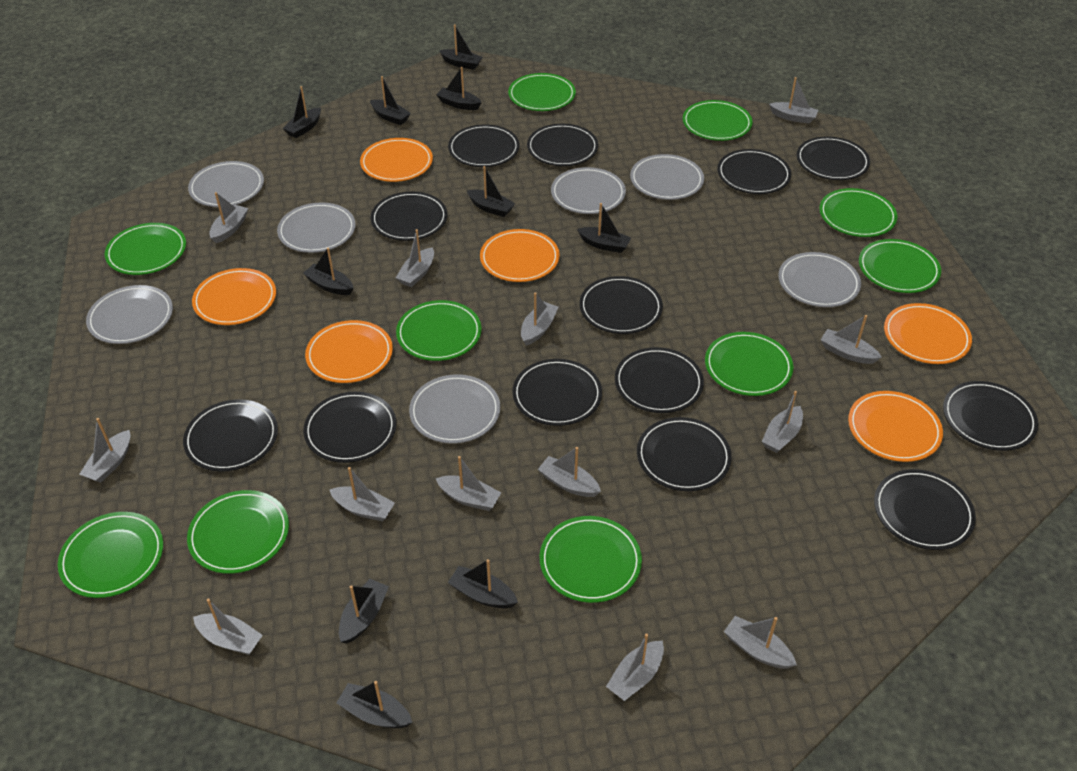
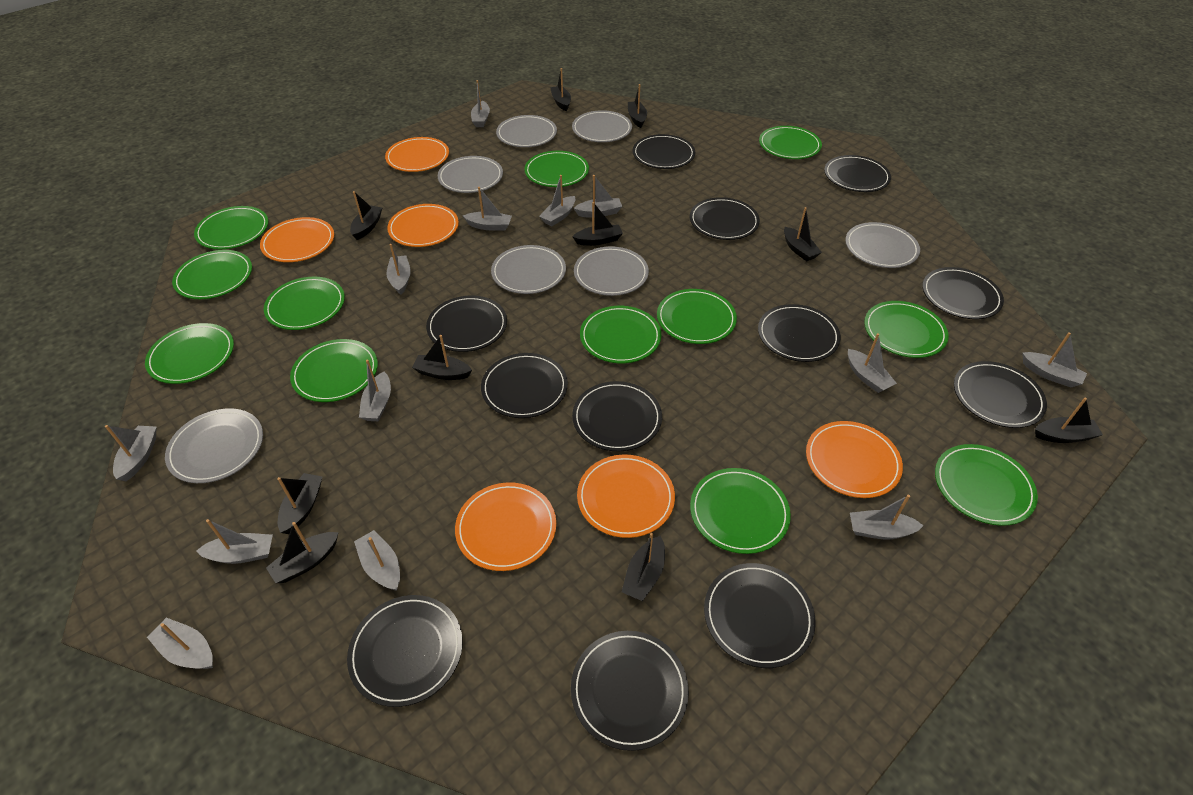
black plate: 13 -> 12
green plate: 10 -> 12

